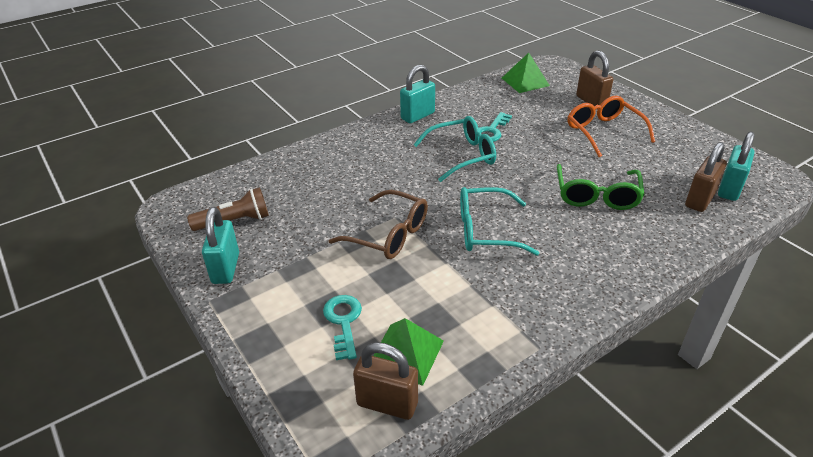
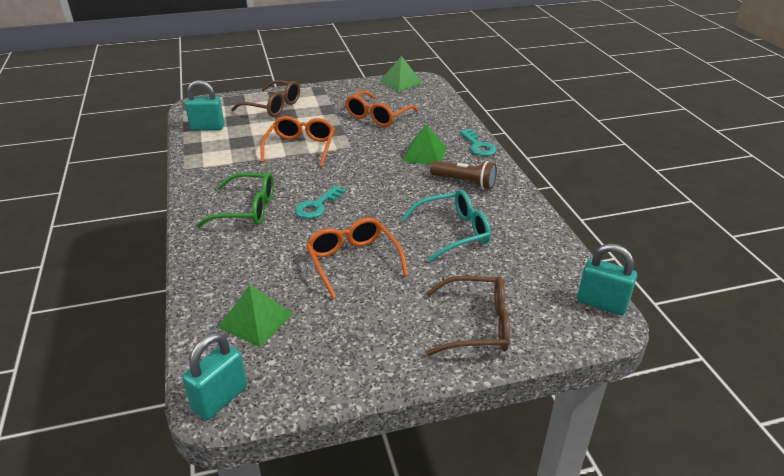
brown glasses: 1 -> 2
brown padlock: 3 -> 0
green pyramid: 2 -> 3
orange glasses: 1 -> 3
turquoise glasses: 2 -> 1

